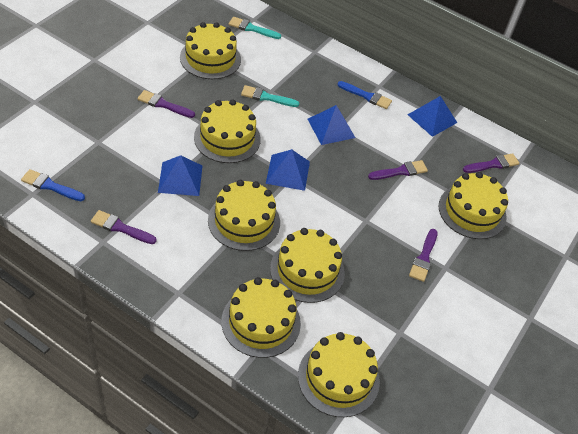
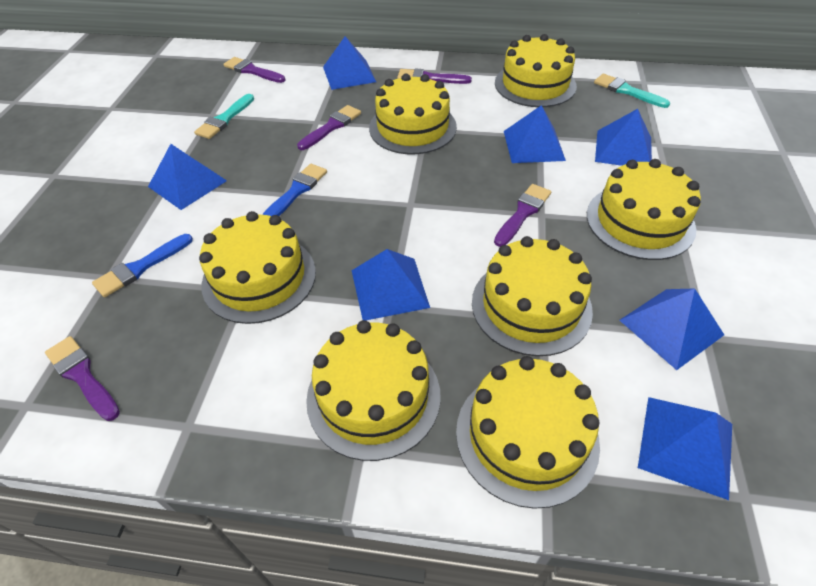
blue pyramid: 4 -> 7

